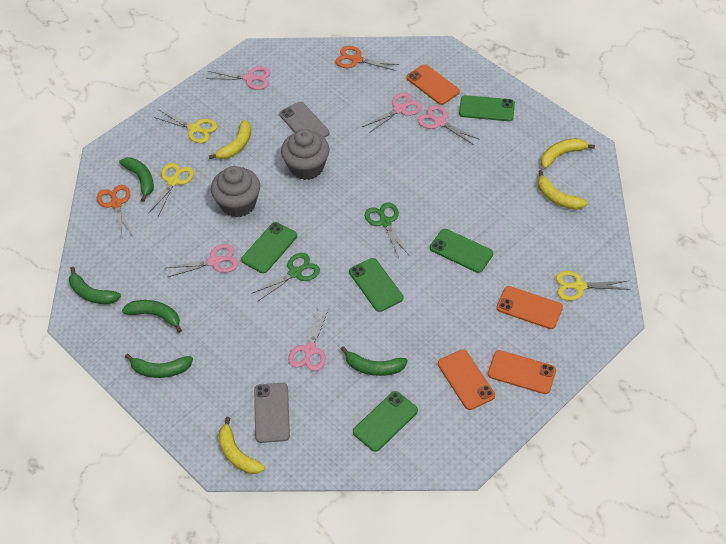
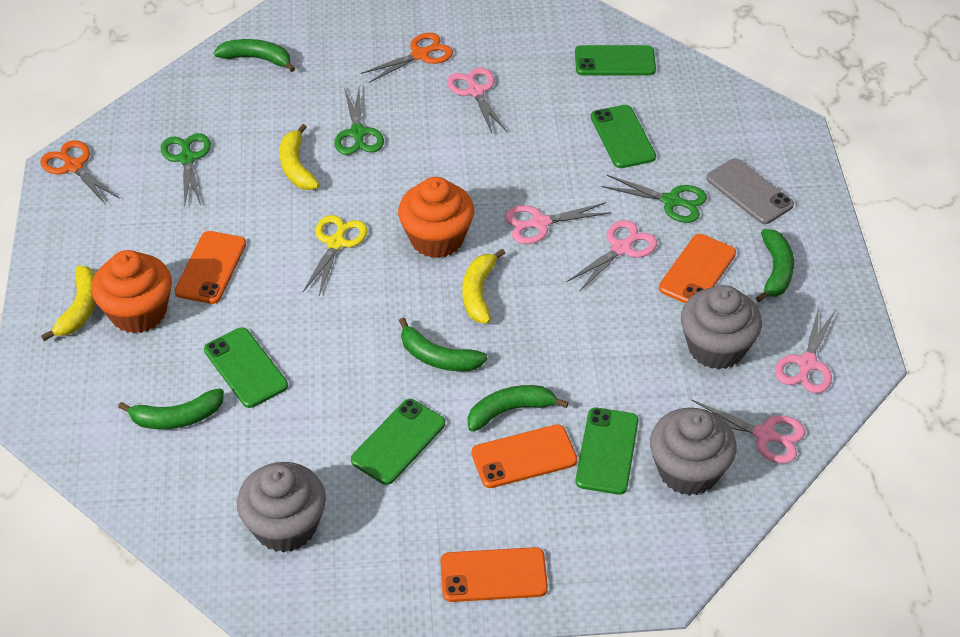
green scissors: 2 -> 3
grey cupcake: 2 -> 3
grey phone: 2 -> 1
orange cupcake: 0 -> 2
yellow banana: 4 -> 3
yellow scissors: 3 -> 1

